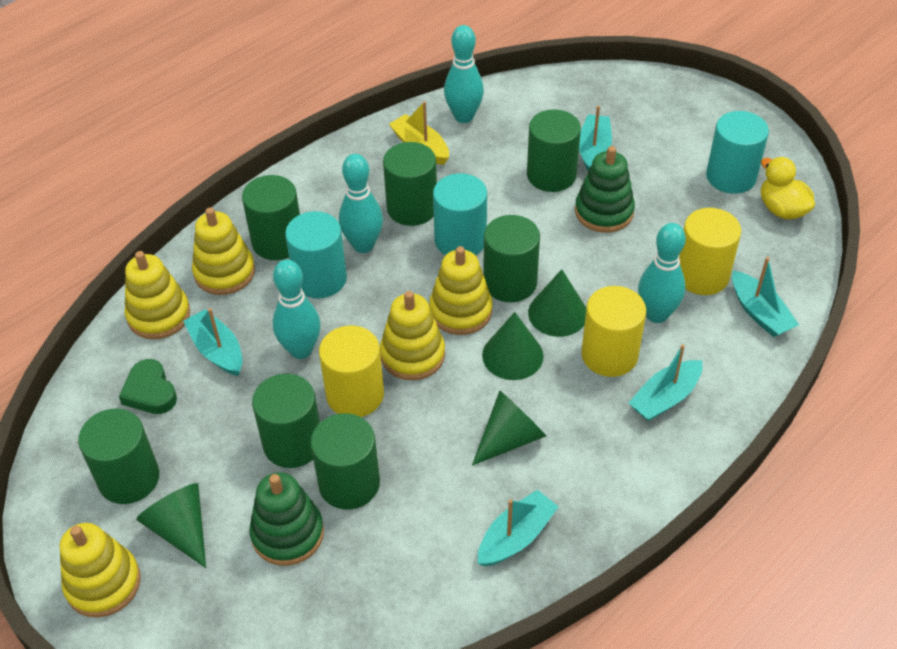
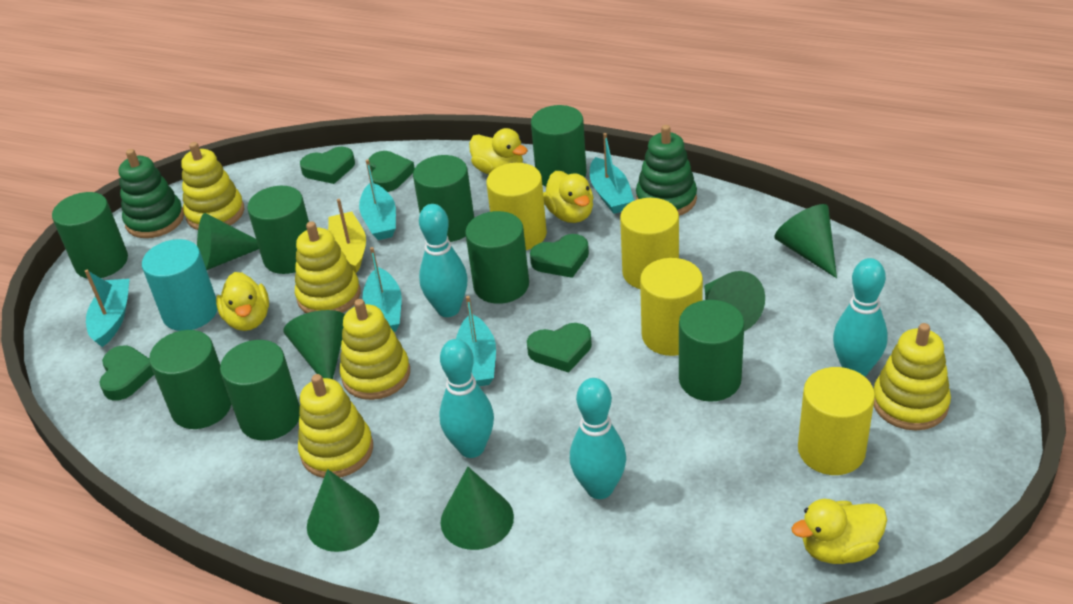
green cone: 4 -> 6
green cylinder: 7 -> 8
green heart: 1 -> 5
turquoise cylinder: 3 -> 1
yellow cylinder: 3 -> 4
yellow duck: 1 -> 4

